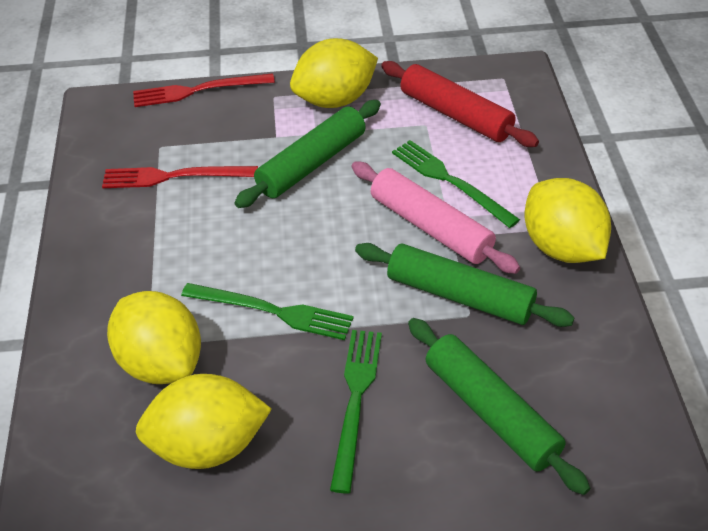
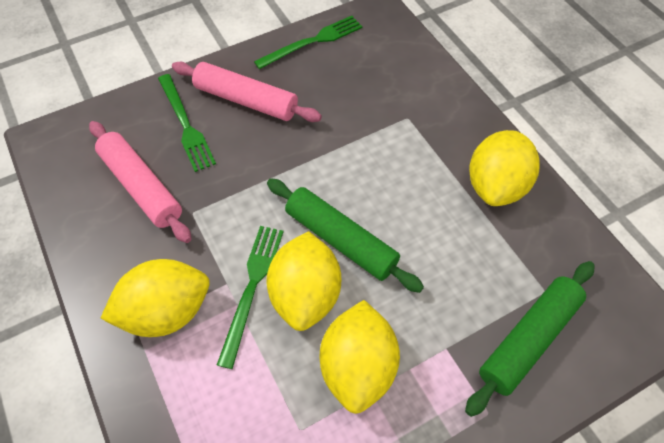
green rolling pin: 3 -> 2
pink rolling pin: 1 -> 2
red fork: 2 -> 0
red rolling pin: 1 -> 0

